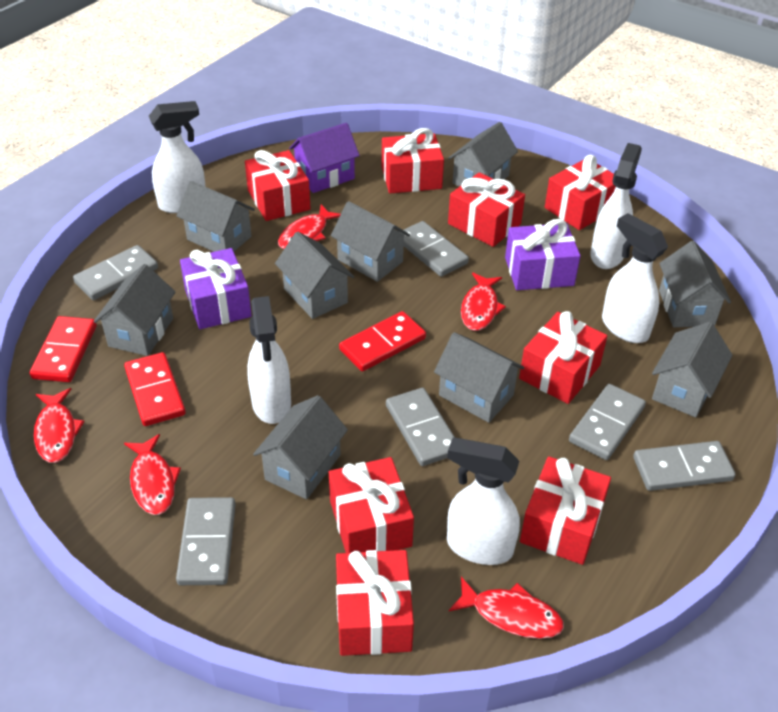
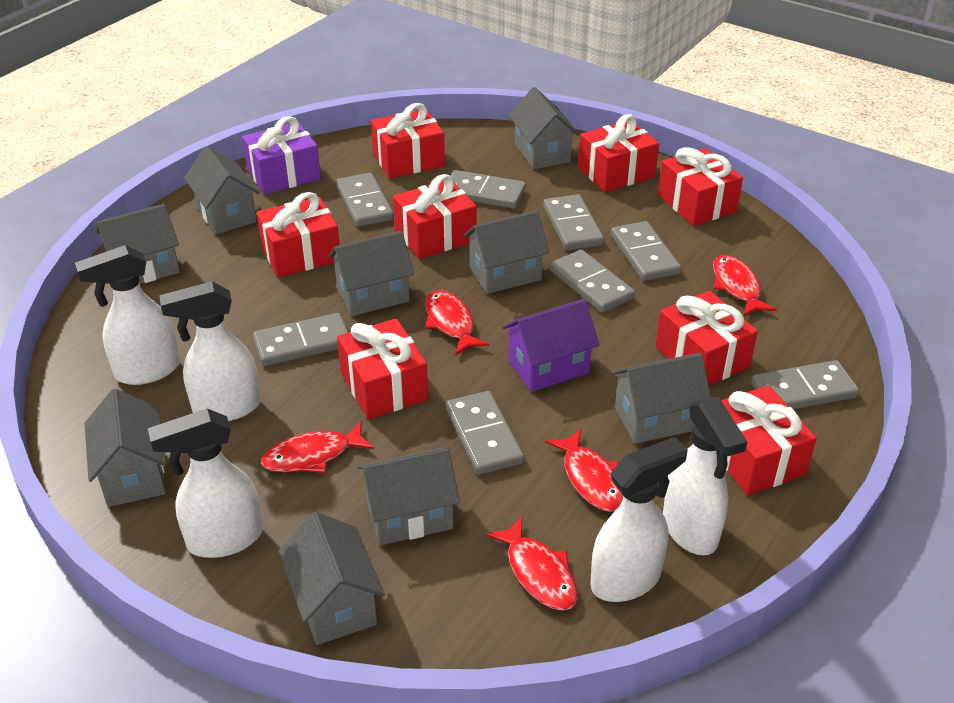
grey domino: 6 -> 8
purple gift: 2 -> 1
red domino: 3 -> 0

